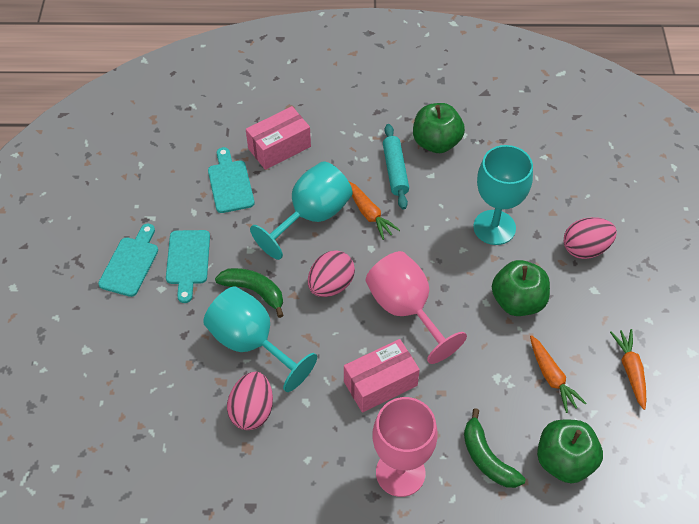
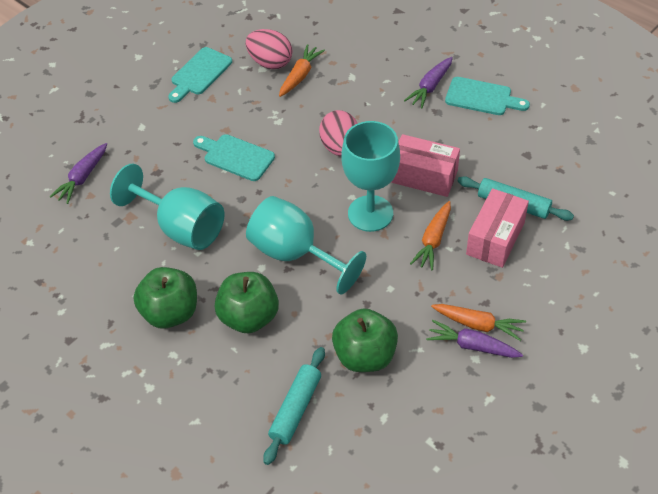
green banana: 2 -> 0
pink egg: 3 -> 2
pink goblet: 2 -> 0
purple carrot: 0 -> 3
turquoise rolling pin: 1 -> 2

